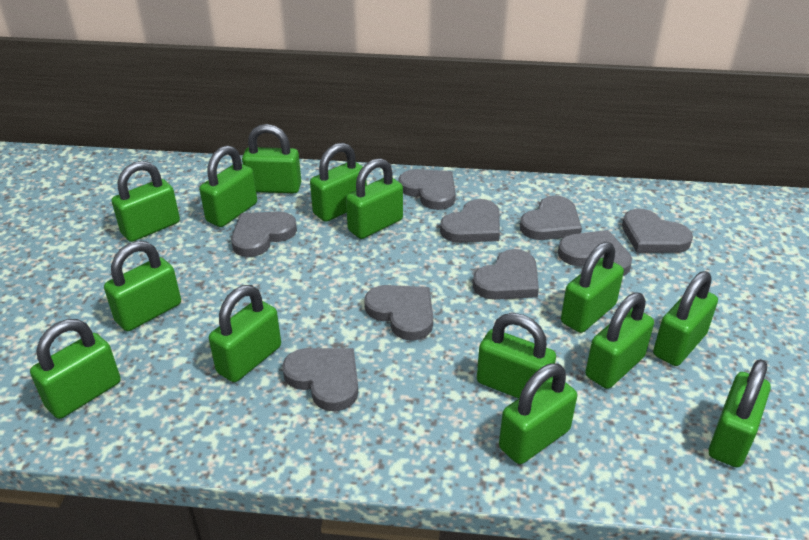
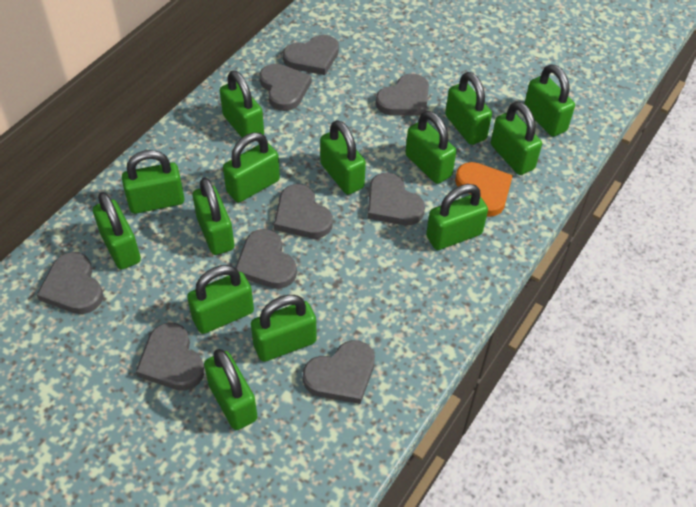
orange heart: 0 -> 1

